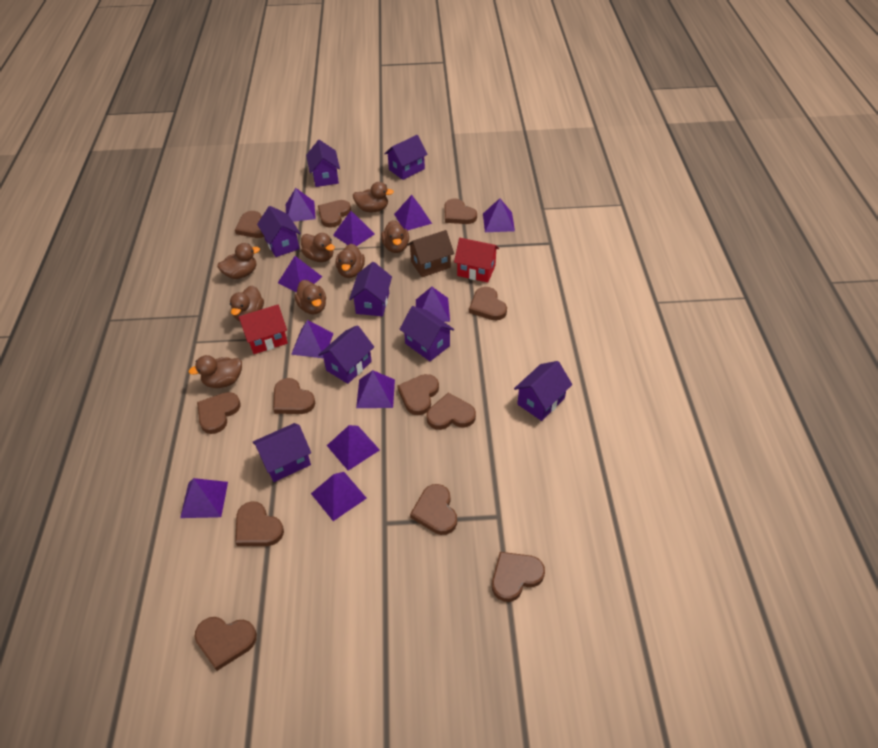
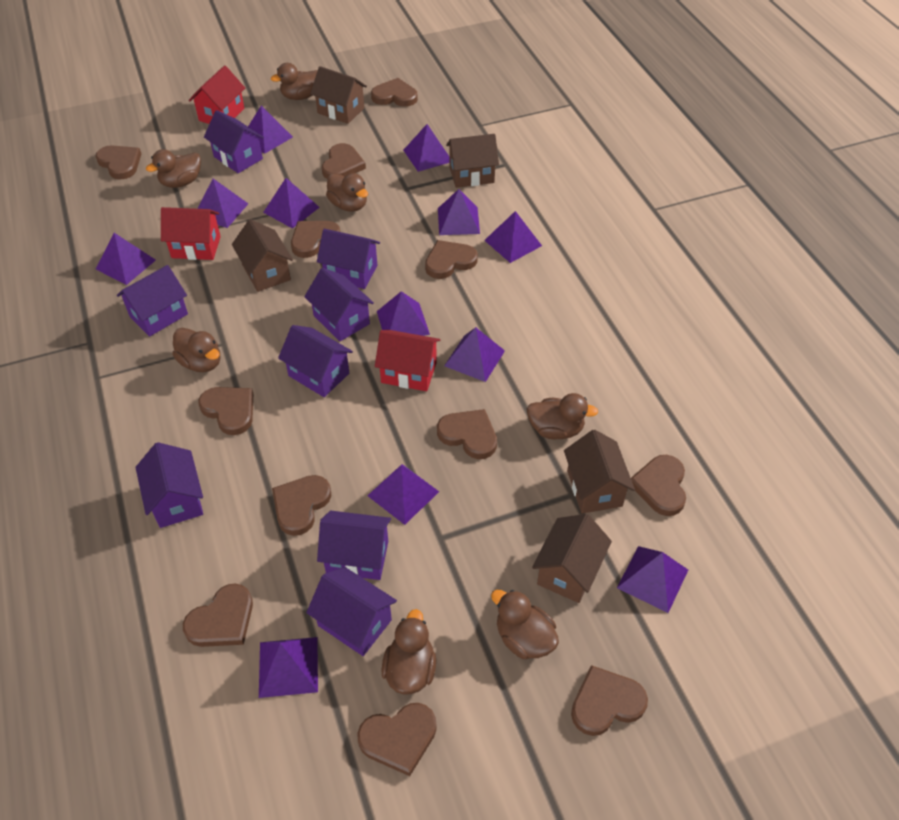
brown duck: 8 -> 7
brown house: 1 -> 5
purple pyramid: 11 -> 12
red house: 2 -> 3

